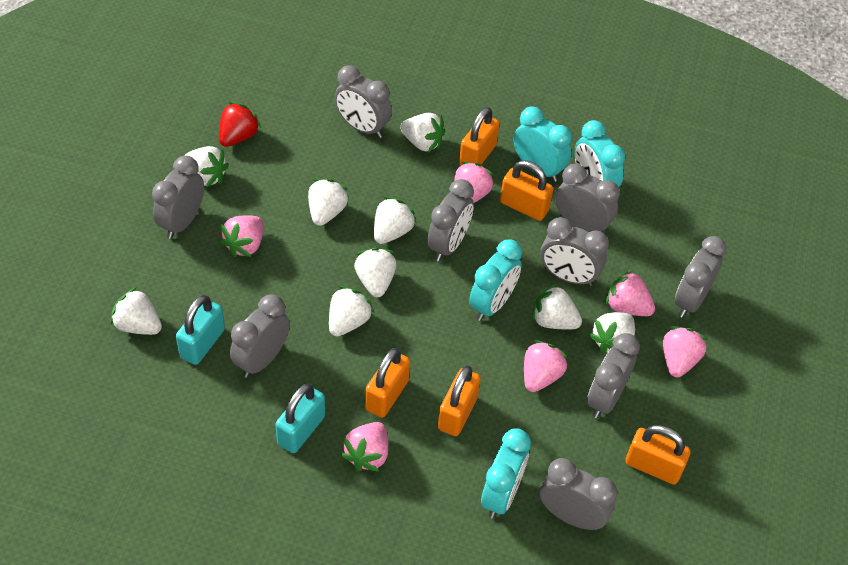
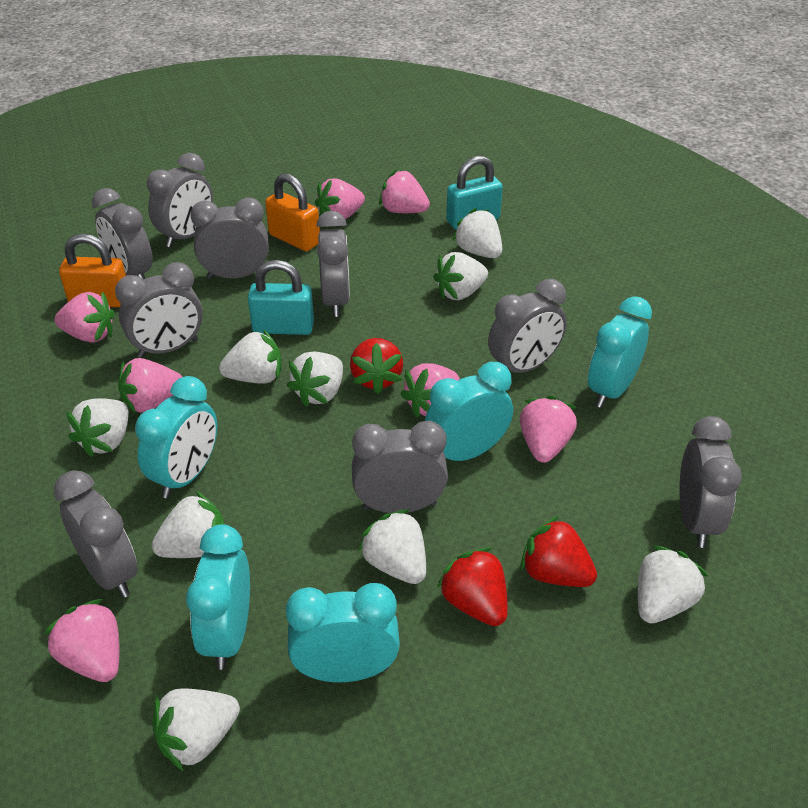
orange padlock: 5 -> 2
pink strawberry: 6 -> 7
red strawberry: 1 -> 3
turquoise clock: 4 -> 5

